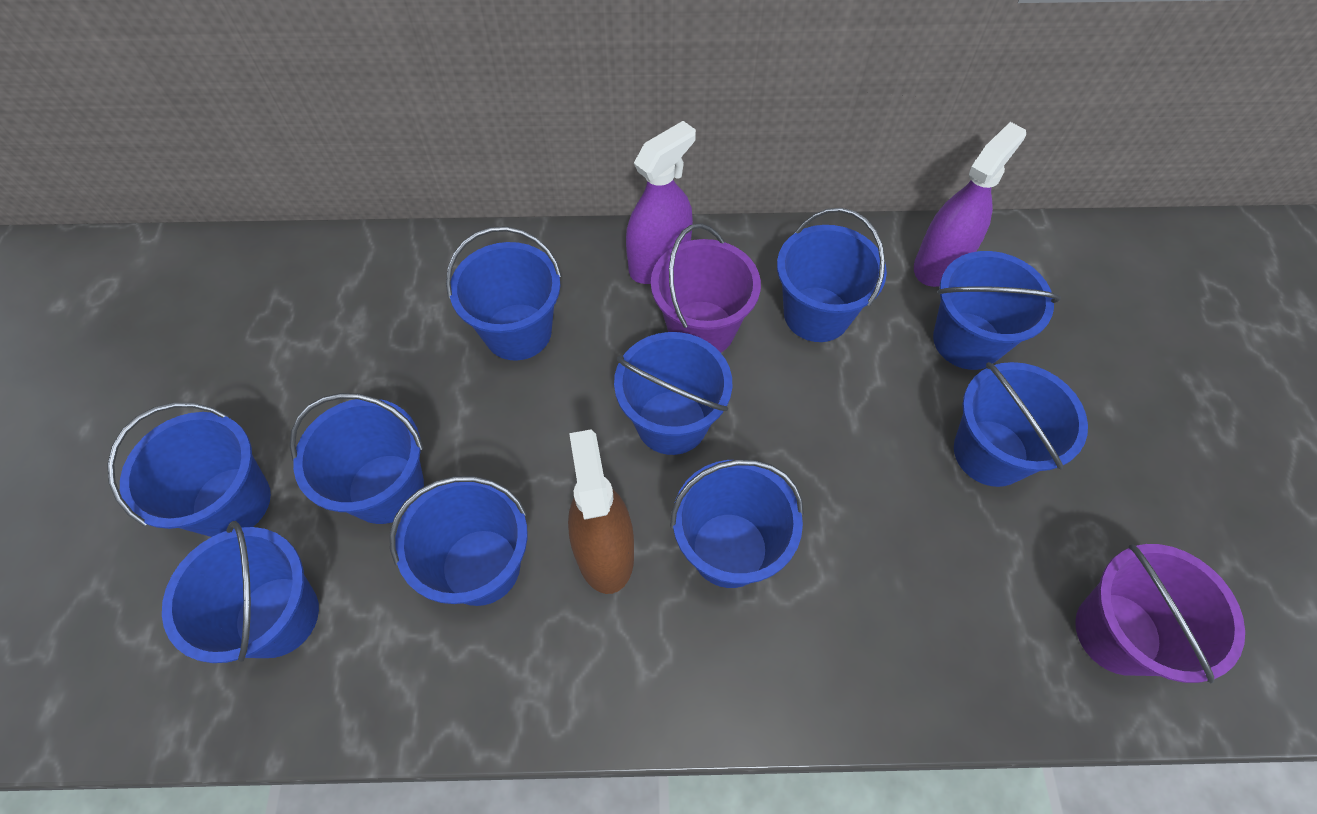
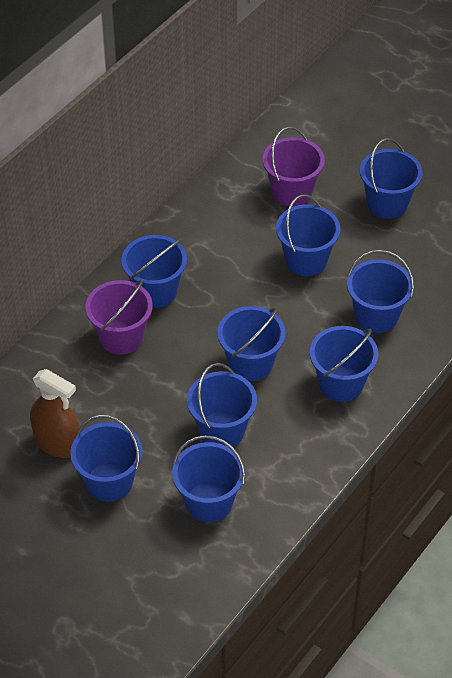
blue bucket: 10 -> 9
purple spray bottle: 2 -> 0

